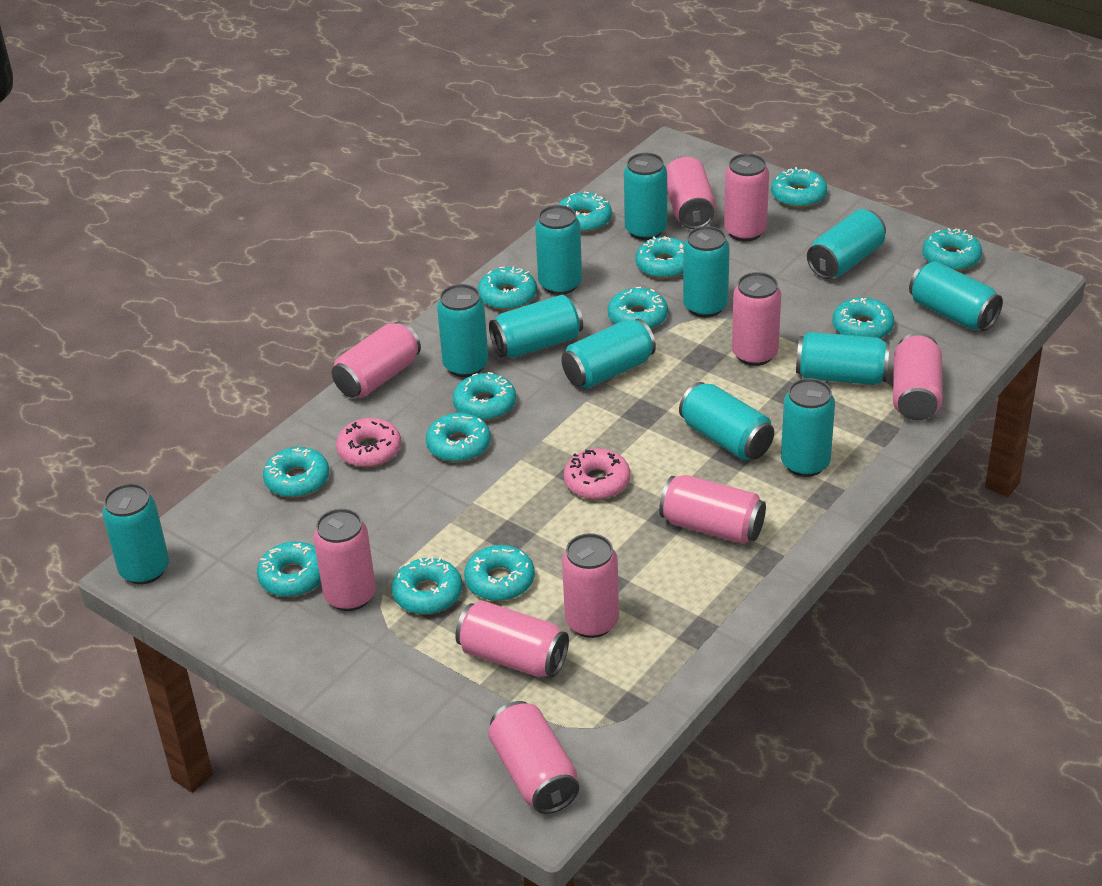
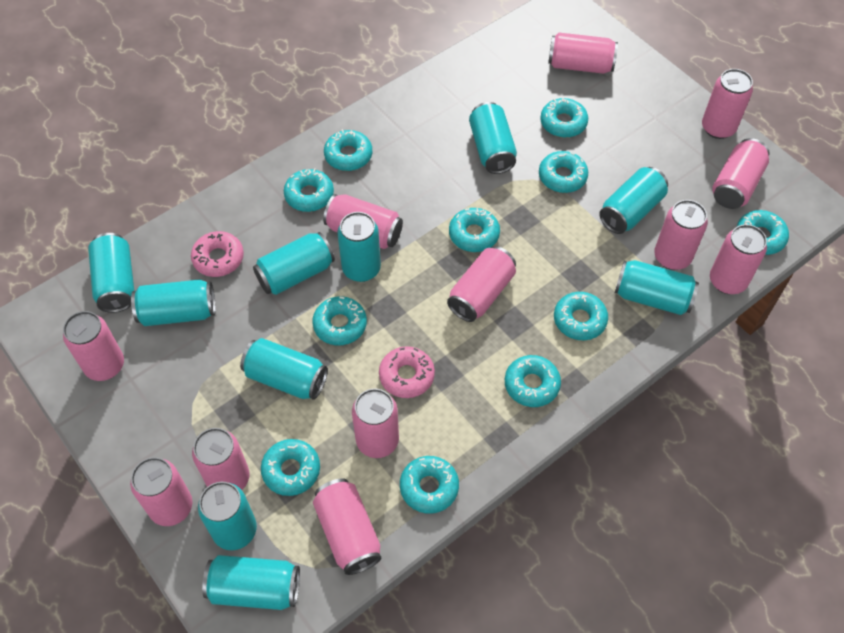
pink can: 10 -> 12
turquoise can: 12 -> 10
turquoise donut: 13 -> 11

